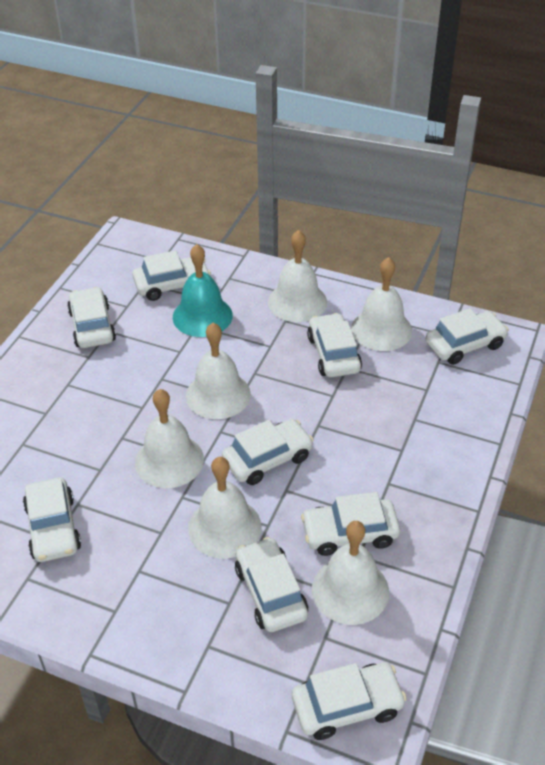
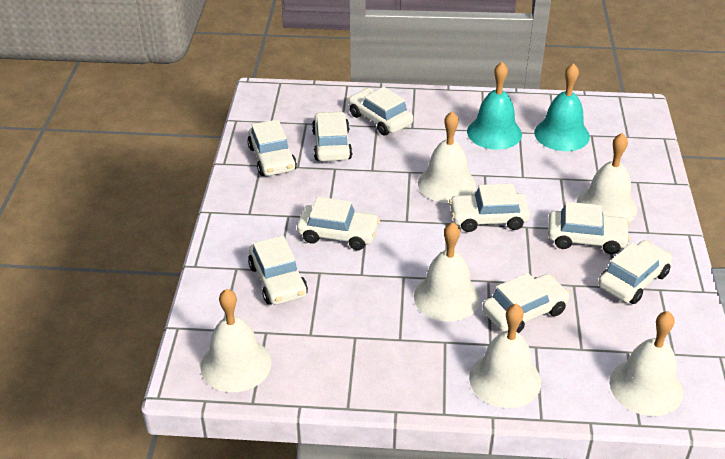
turquoise bell: 1 -> 2

